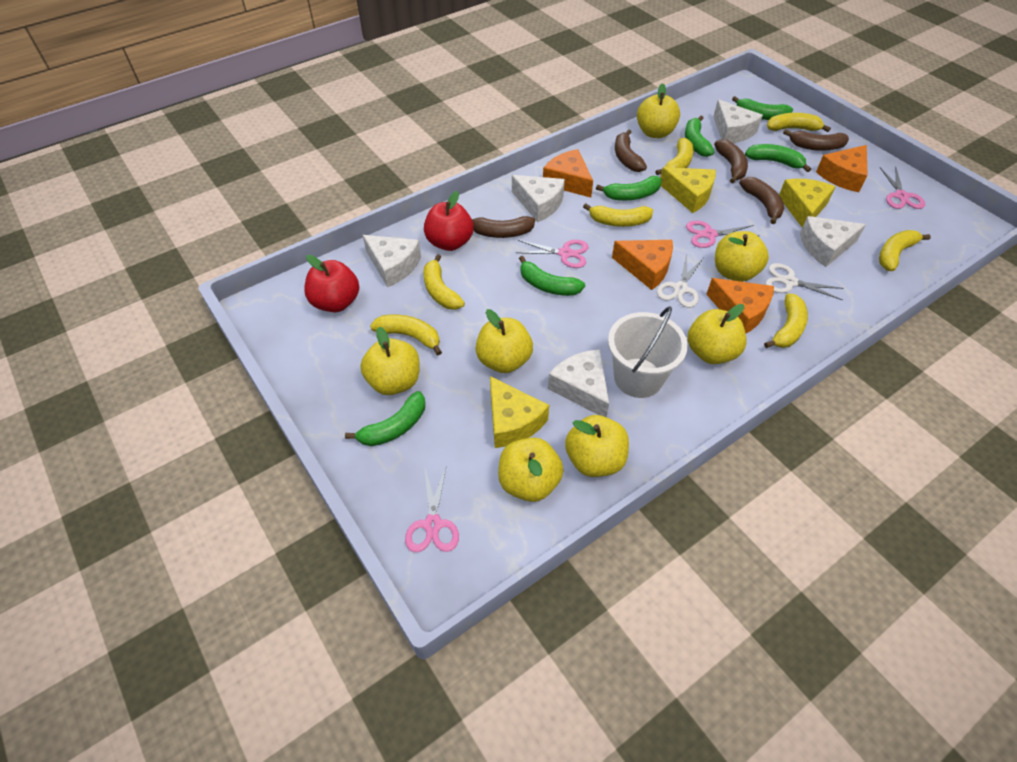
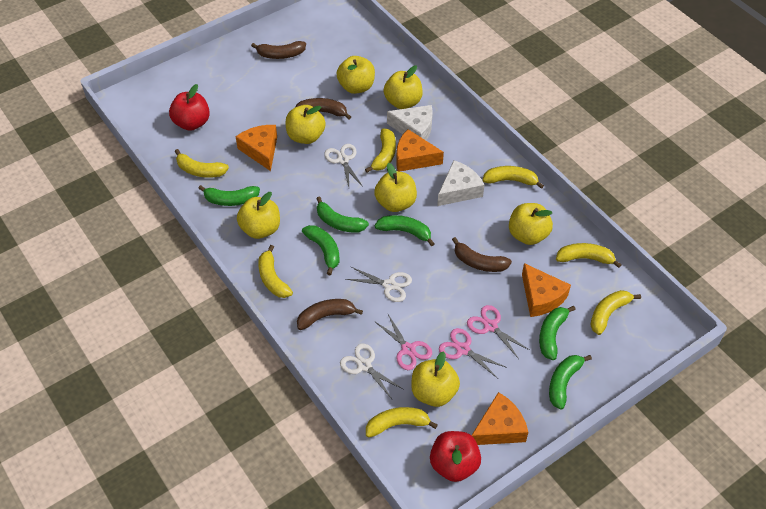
brown banana: 5 -> 4
pink scissors: 4 -> 3
white bucket: 1 -> 0
white cheese: 5 -> 2
white scissors: 2 -> 3
yellow cheese: 3 -> 0

